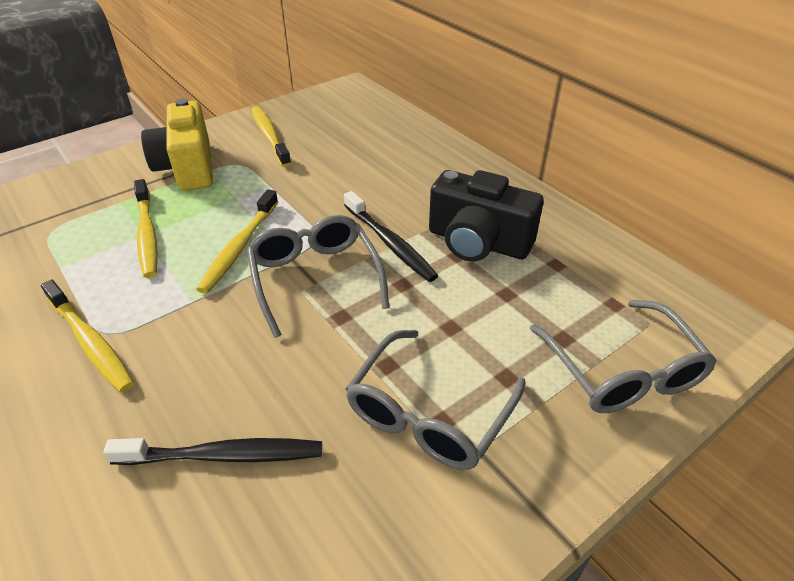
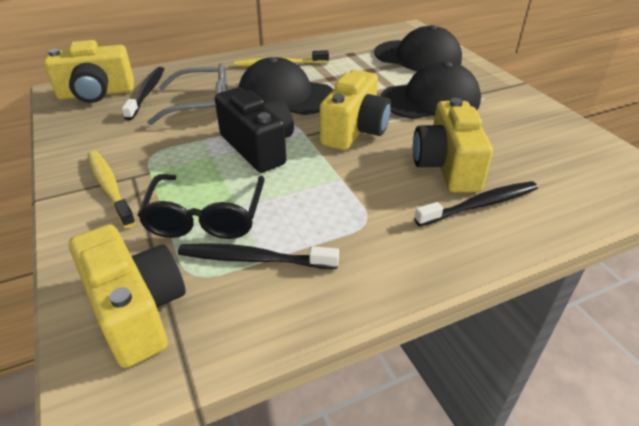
black cap: 0 -> 3
black glasses: 0 -> 1
black toothbrush: 2 -> 3
grey glasses: 3 -> 1
yellow camera: 1 -> 4
yellow toothbrush: 4 -> 2

